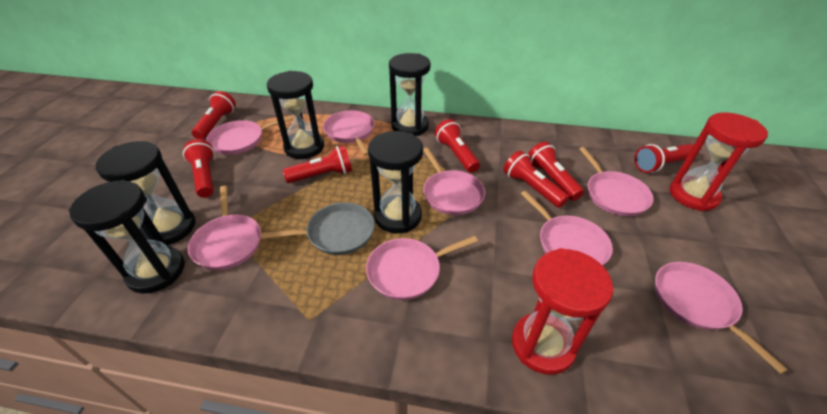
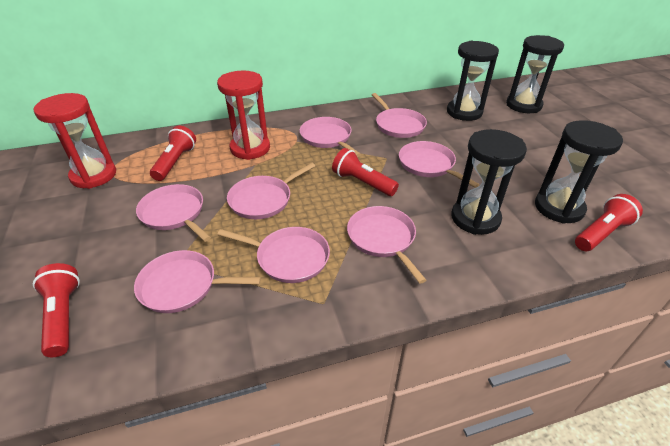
black hourglass: 5 -> 4
grey pan: 1 -> 0
red flashlight: 7 -> 4

